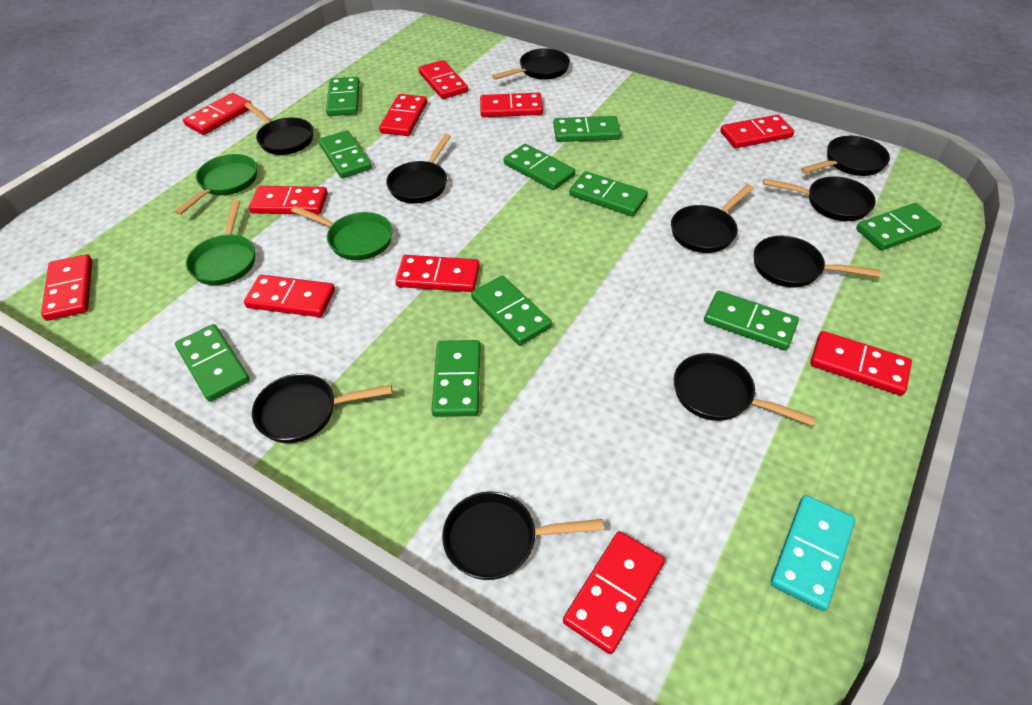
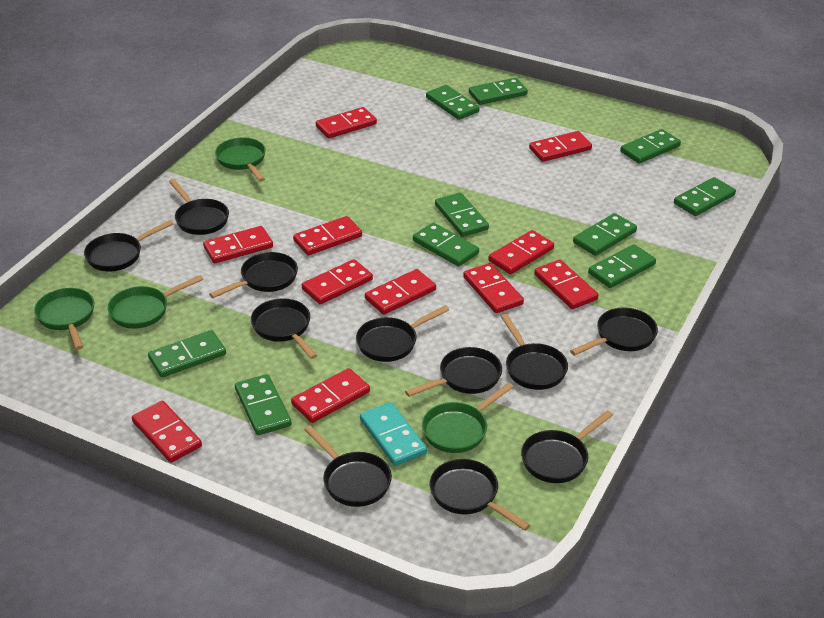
black pan: 10 -> 11
green pan: 3 -> 4

